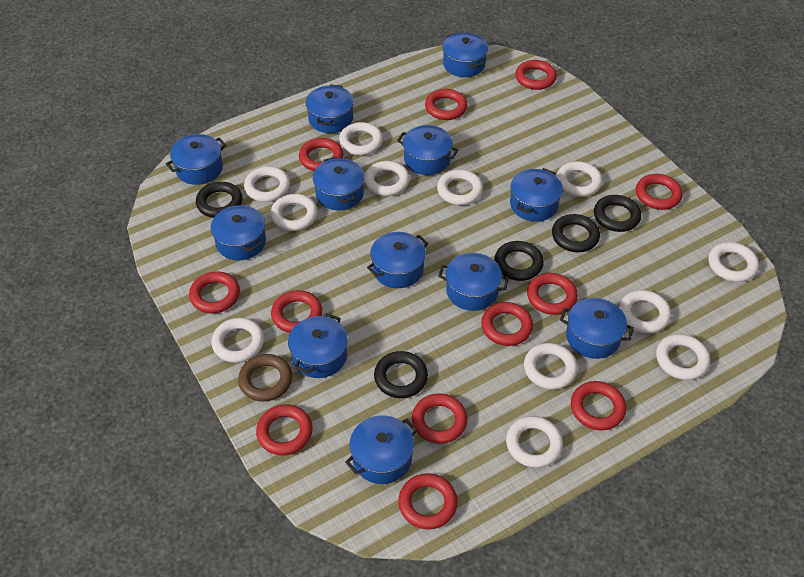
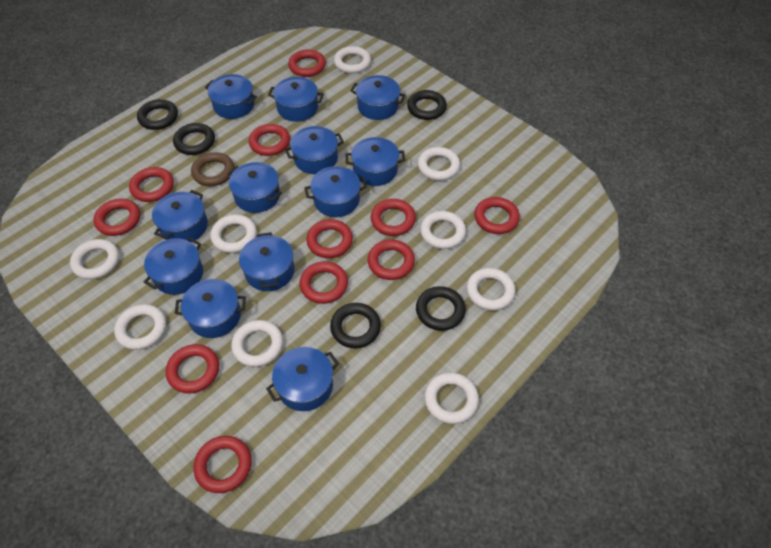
red ring: 12 -> 11
white ring: 12 -> 9

